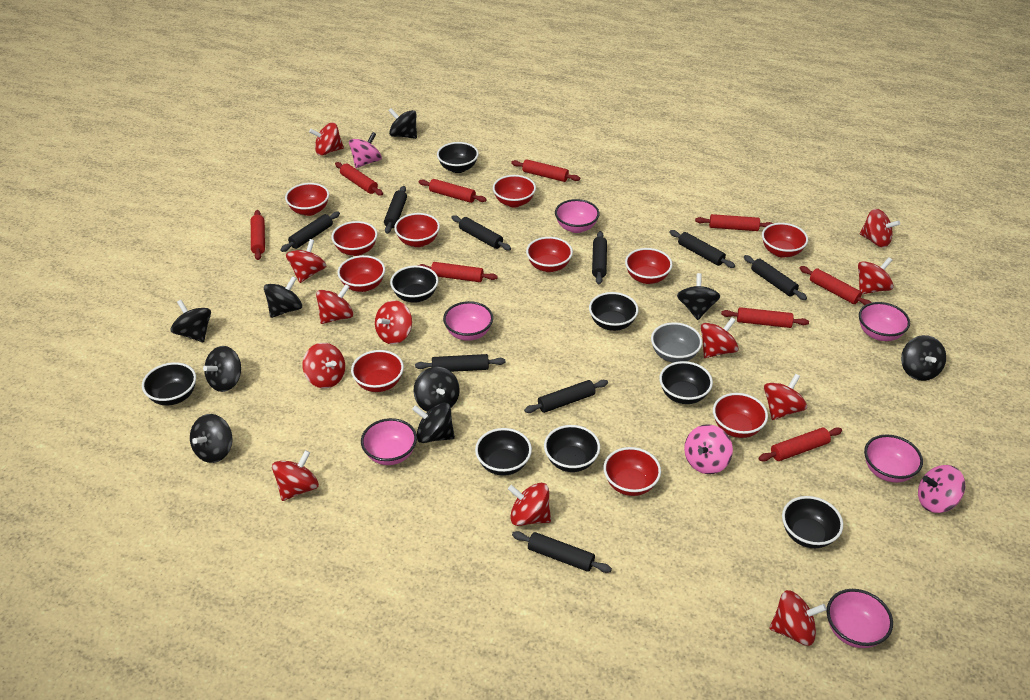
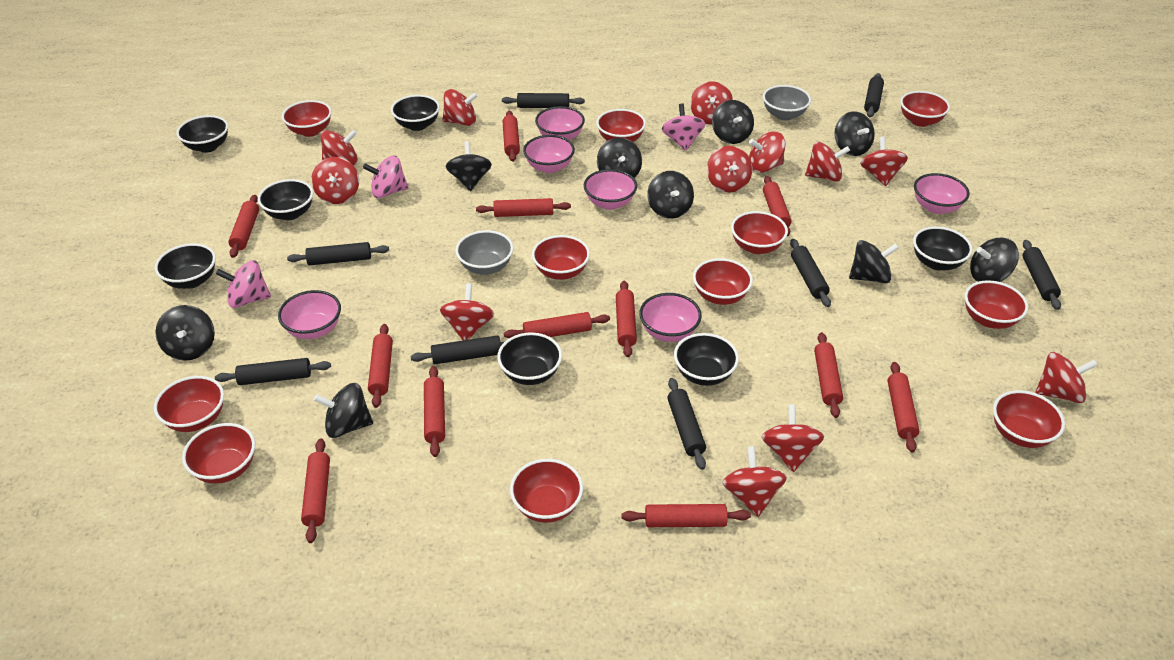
black bowl: 8 -> 7
black rolling pin: 9 -> 8
grey bowl: 1 -> 2
red rolling pin: 9 -> 12

